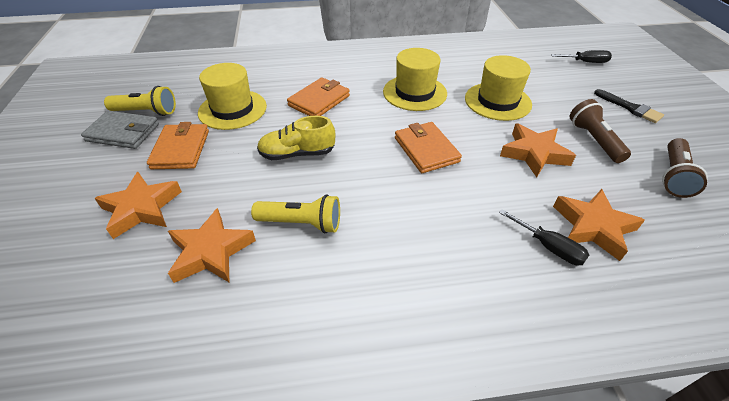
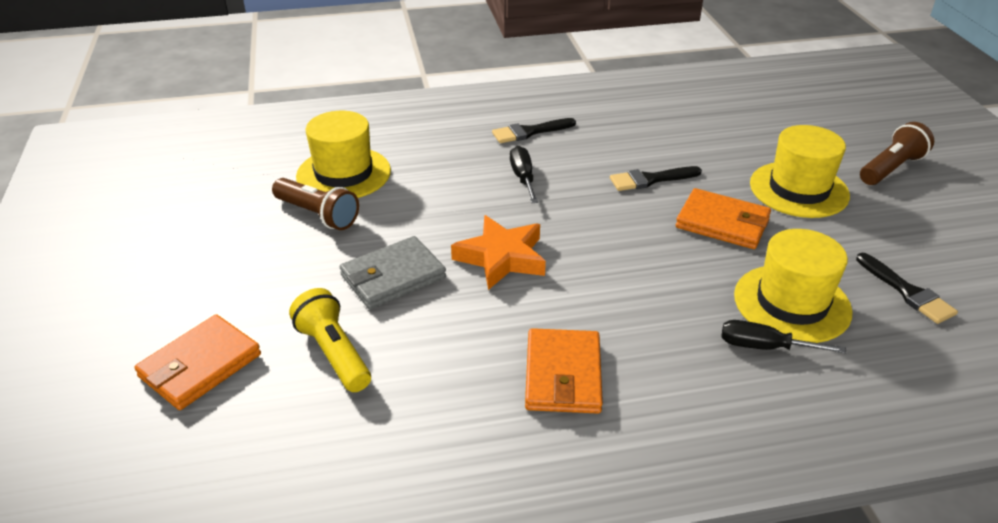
black brush: 1 -> 3
orange star: 4 -> 1
yellow flashlight: 2 -> 1
yellow shoe: 1 -> 0

